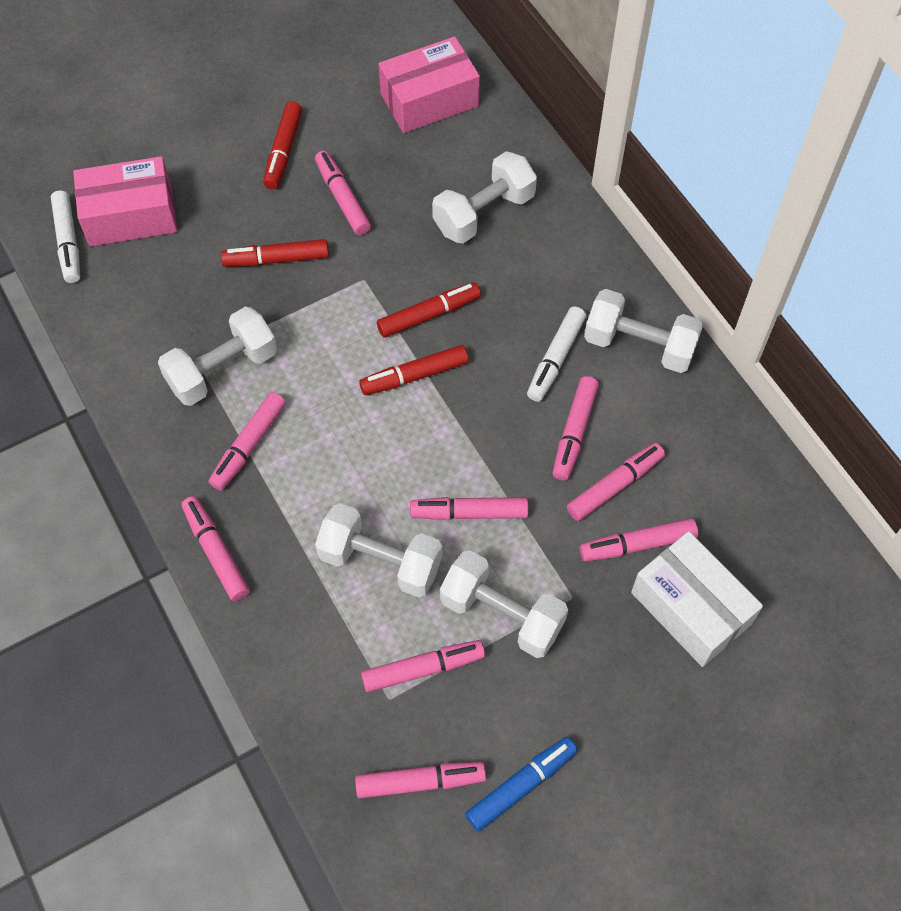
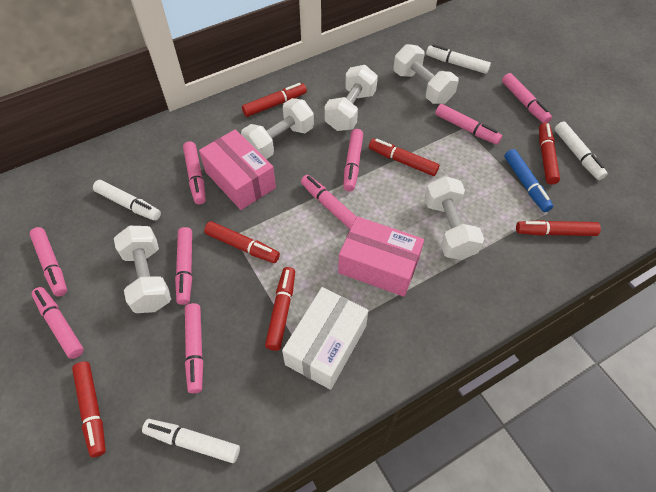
red marker: 4 -> 7
white marker: 2 -> 4

